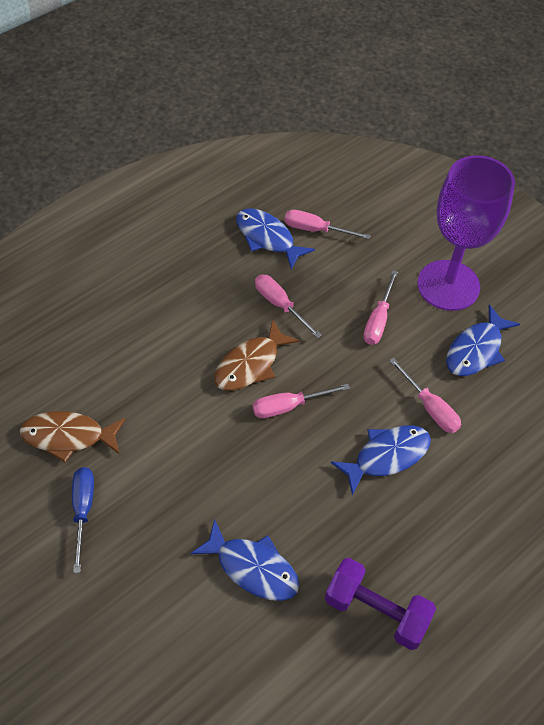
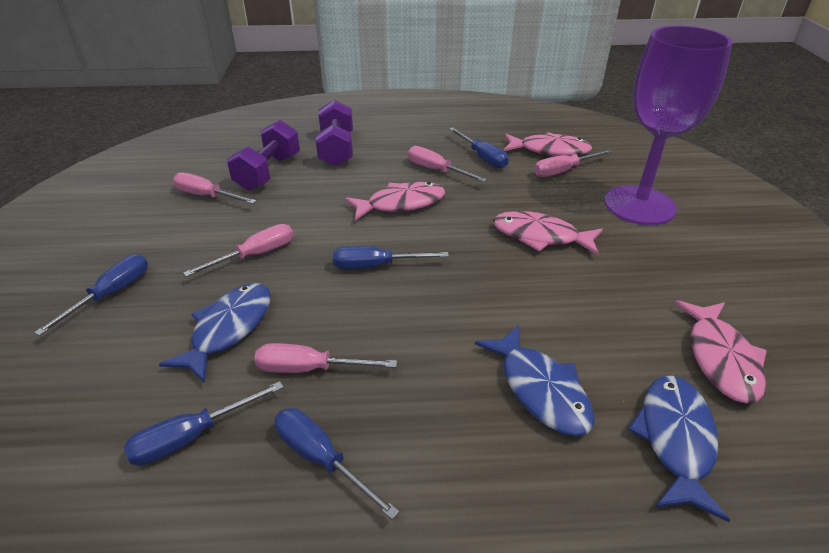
blue fish: 4 -> 3
blue screwdriver: 1 -> 5
brown fish: 2 -> 0
pink fish: 0 -> 4
purple dumbbell: 1 -> 2

